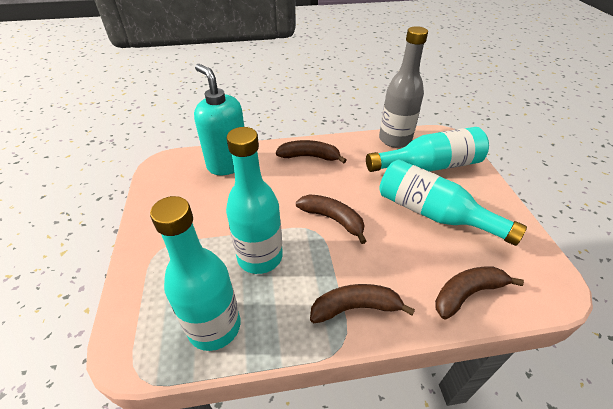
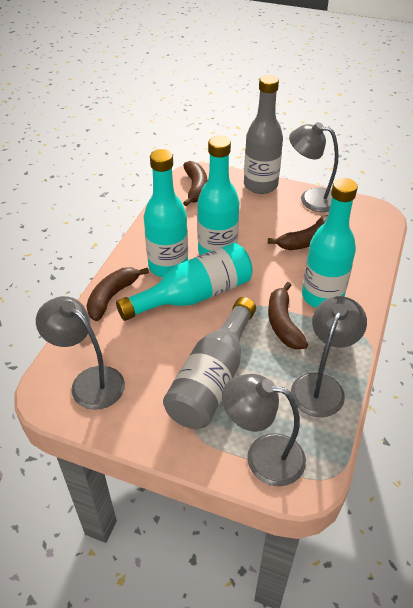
grey bottle: 1 -> 2
grey lamp: 0 -> 4
turquoise soap dispenser: 1 -> 0

